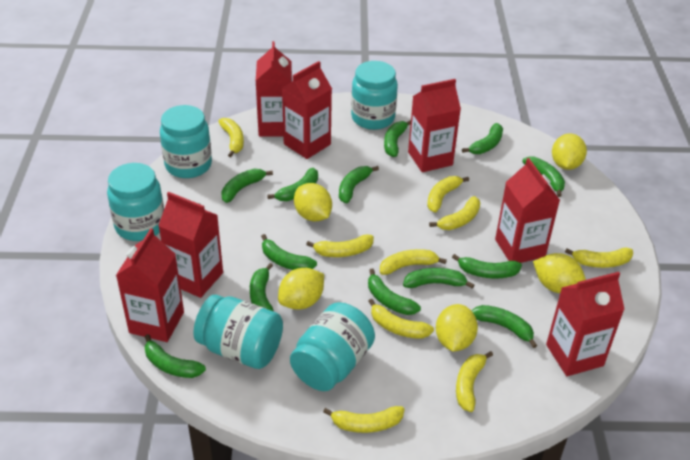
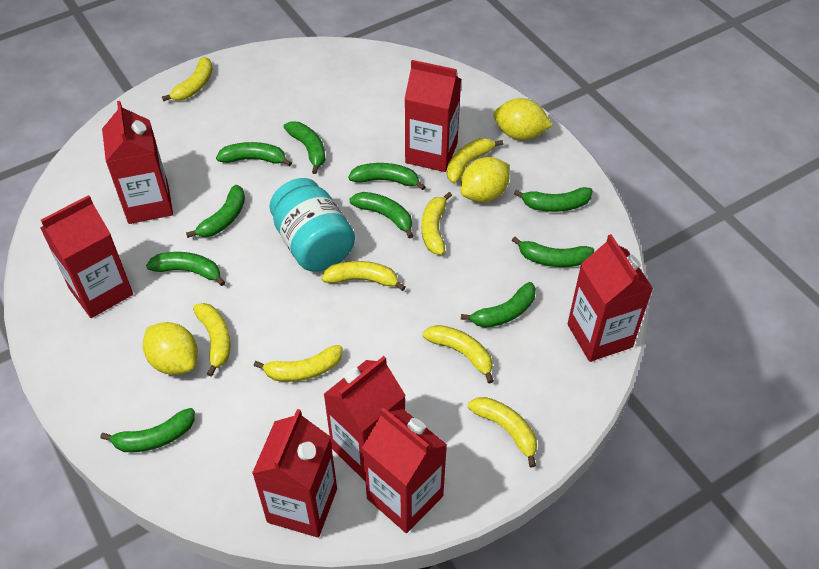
green banana: 13 -> 10
turquoise jar: 5 -> 1
yellow banana: 9 -> 8
yellow lemon: 5 -> 3

